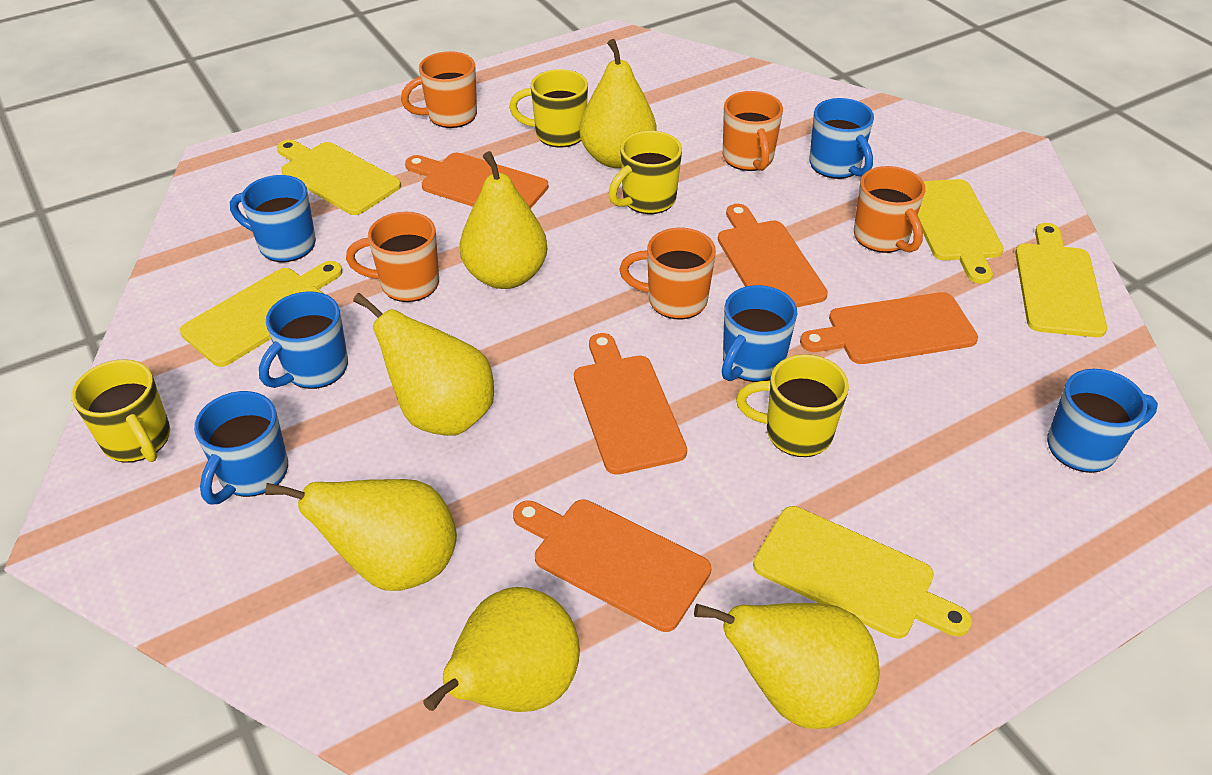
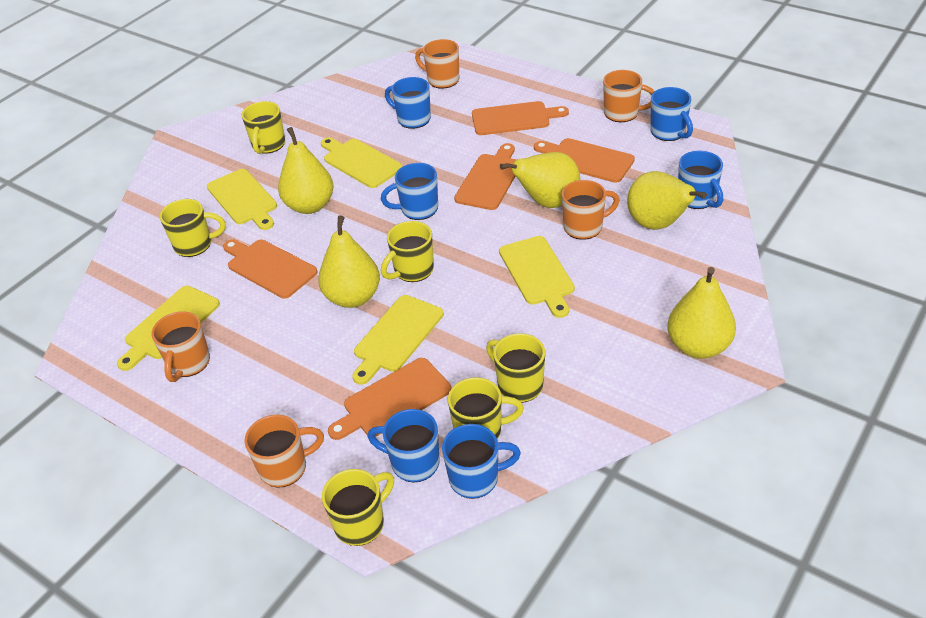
yellow mug: 4 -> 6
yellow pear: 6 -> 5

